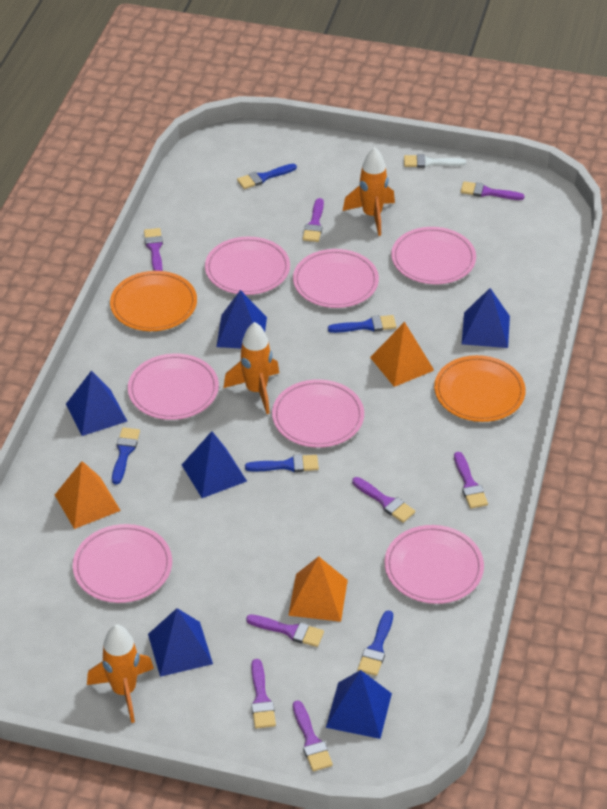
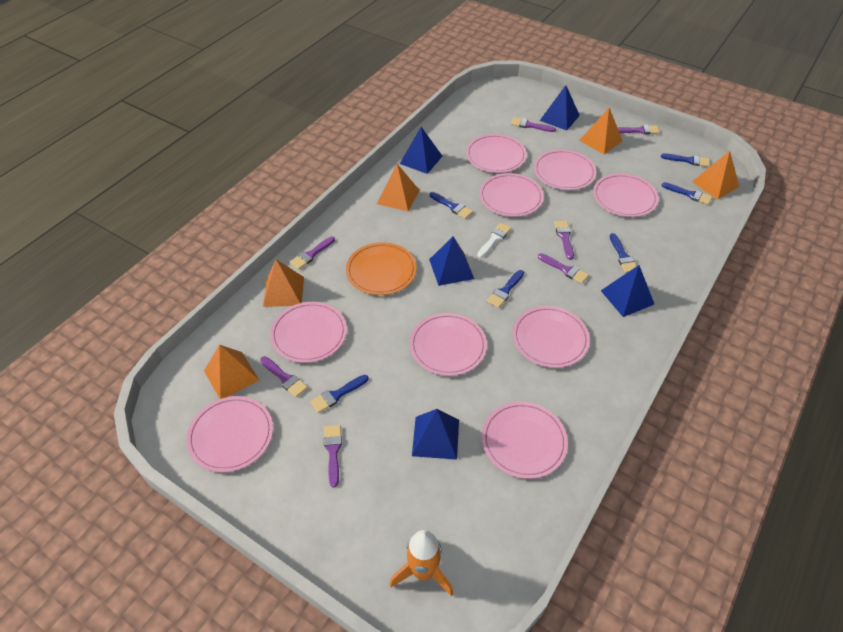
blue brush: 5 -> 6
blue pyramid: 6 -> 5
orange plate: 2 -> 1
orange pyramid: 3 -> 5
orange rocket: 3 -> 1
pink plate: 7 -> 9
purple brush: 8 -> 7

